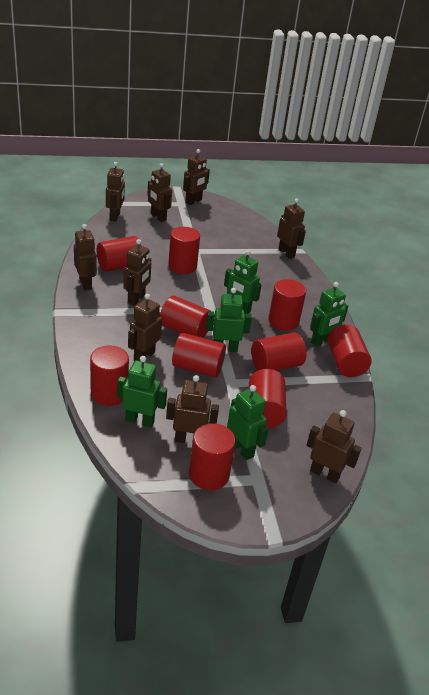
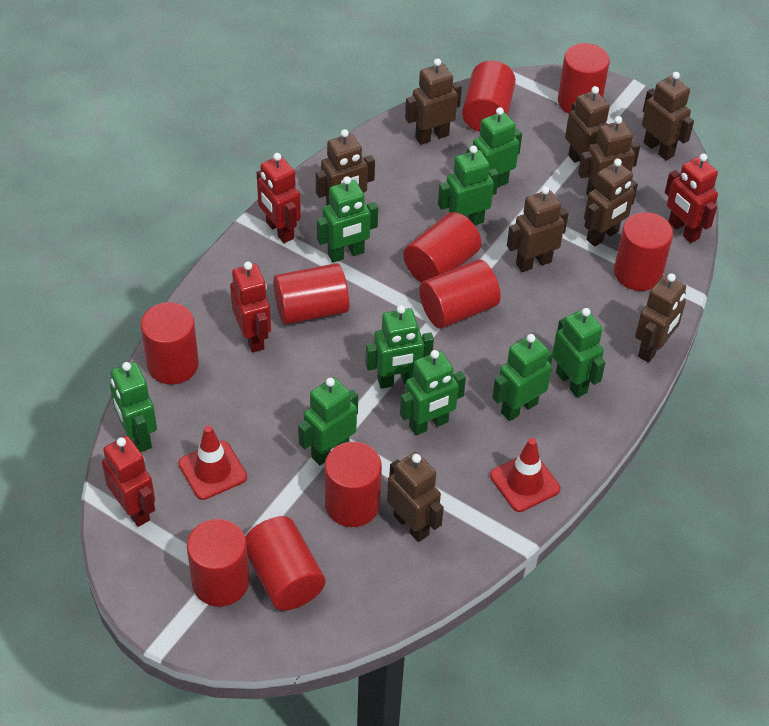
green robot: 5 -> 9
red robot: 0 -> 4
red traffic cone: 0 -> 2

